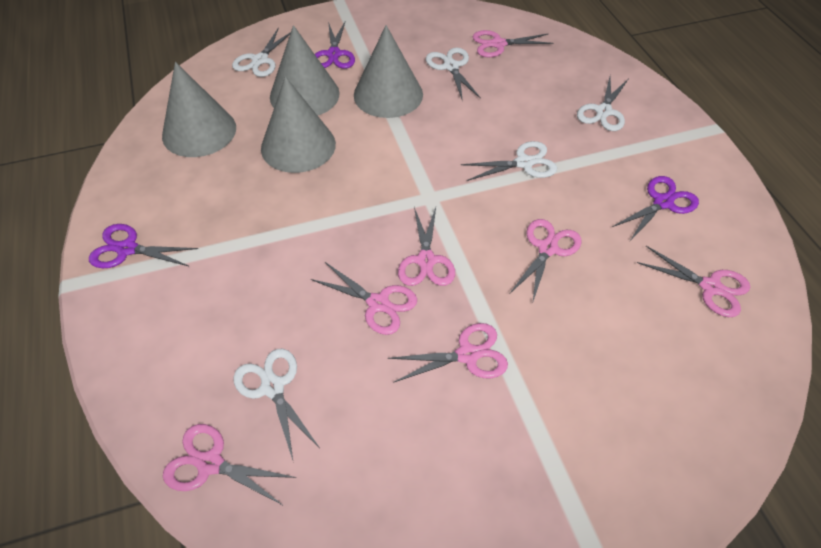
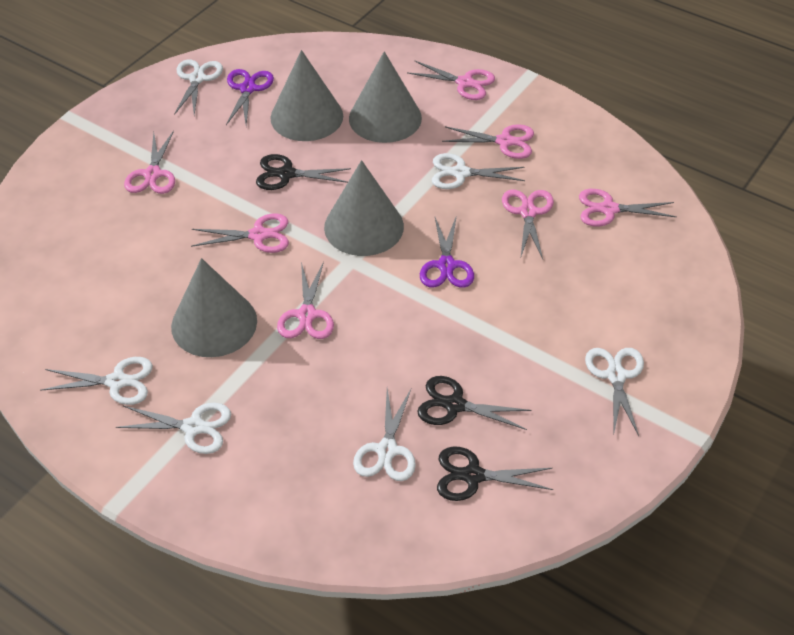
black scissors: 0 -> 3
purple scissors: 3 -> 2
white scissors: 5 -> 6

